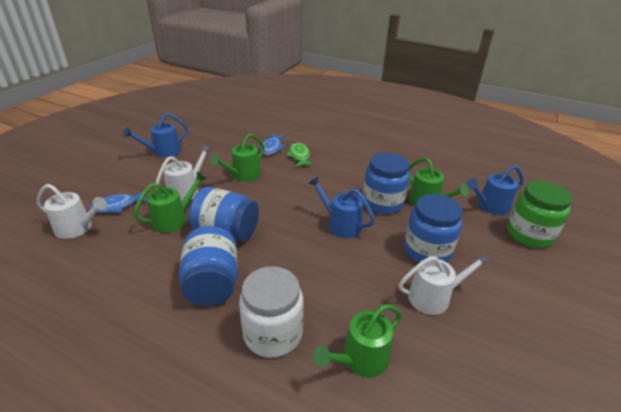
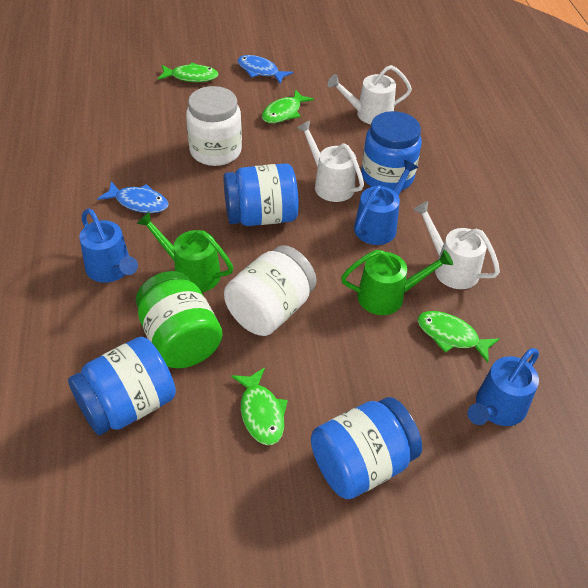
green fish: 1 -> 4
green watering can: 4 -> 2
white jar: 1 -> 2

